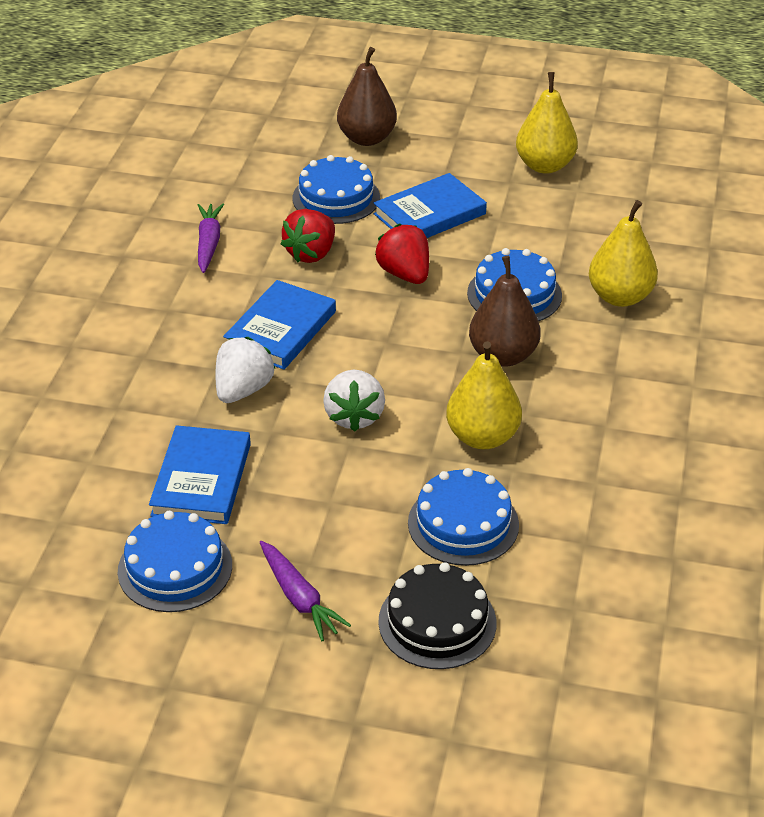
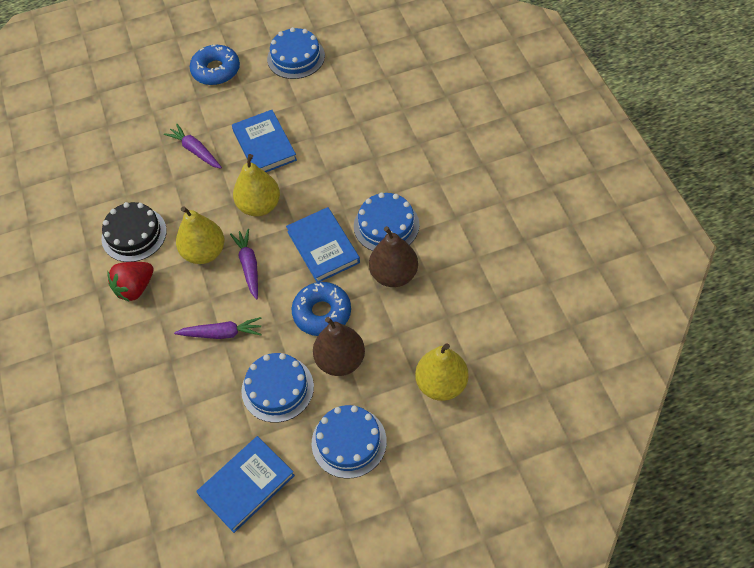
blue donut: 0 -> 2
purple carrot: 2 -> 3
red strawberry: 2 -> 1
white strawberry: 2 -> 0

